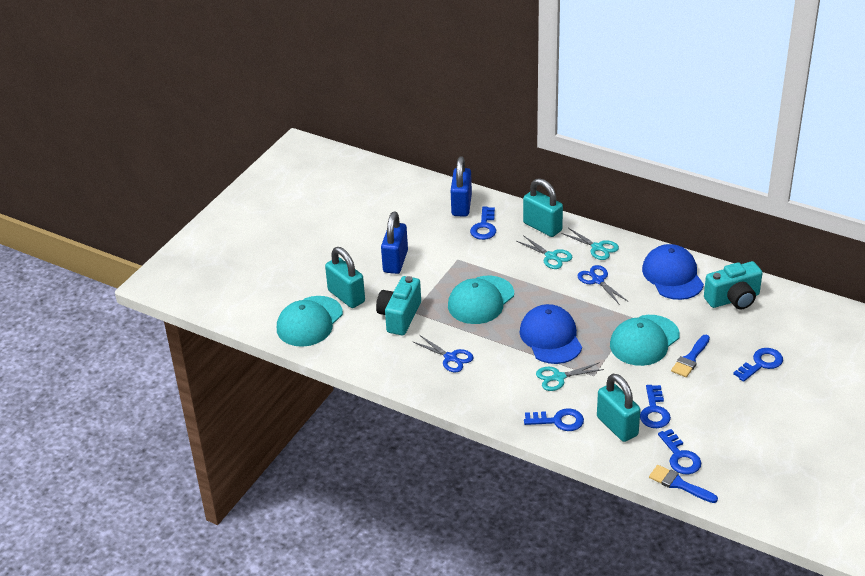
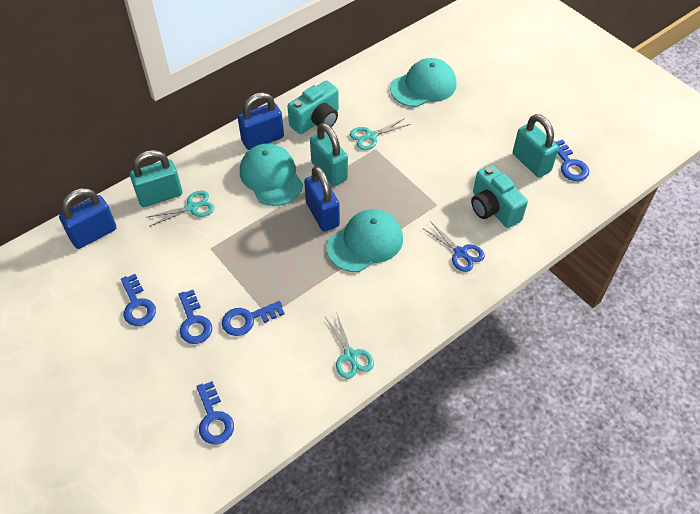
blue brush: 2 -> 0
blue cap: 2 -> 0
blue padlock: 2 -> 3
blue scissors: 2 -> 1

